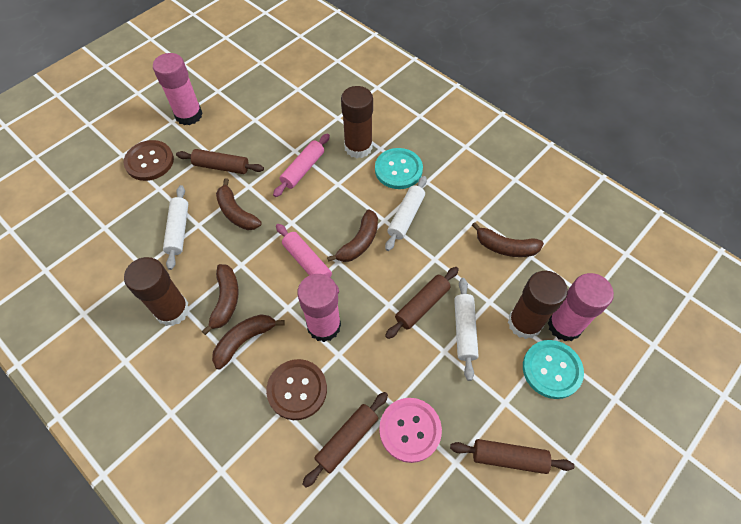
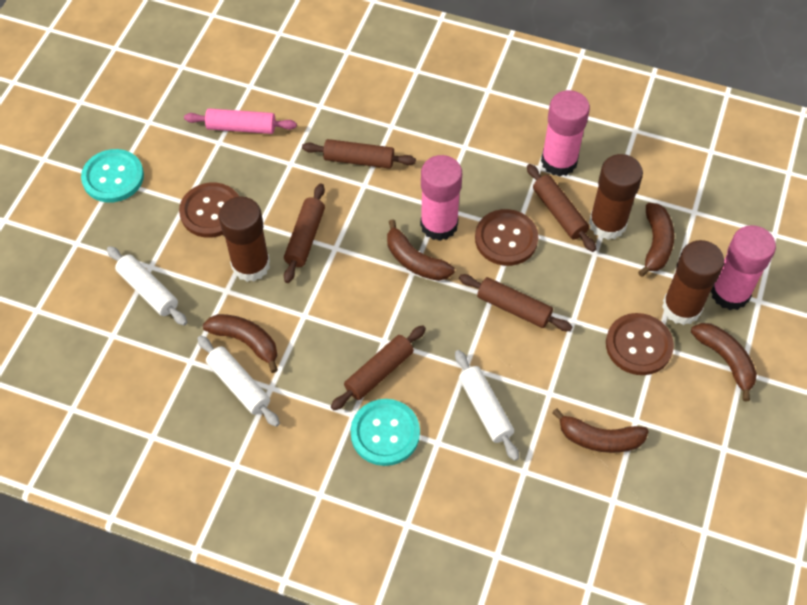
brown button: 2 -> 3
brown rolling pin: 4 -> 5
pink button: 1 -> 0
pink rolling pin: 2 -> 1

